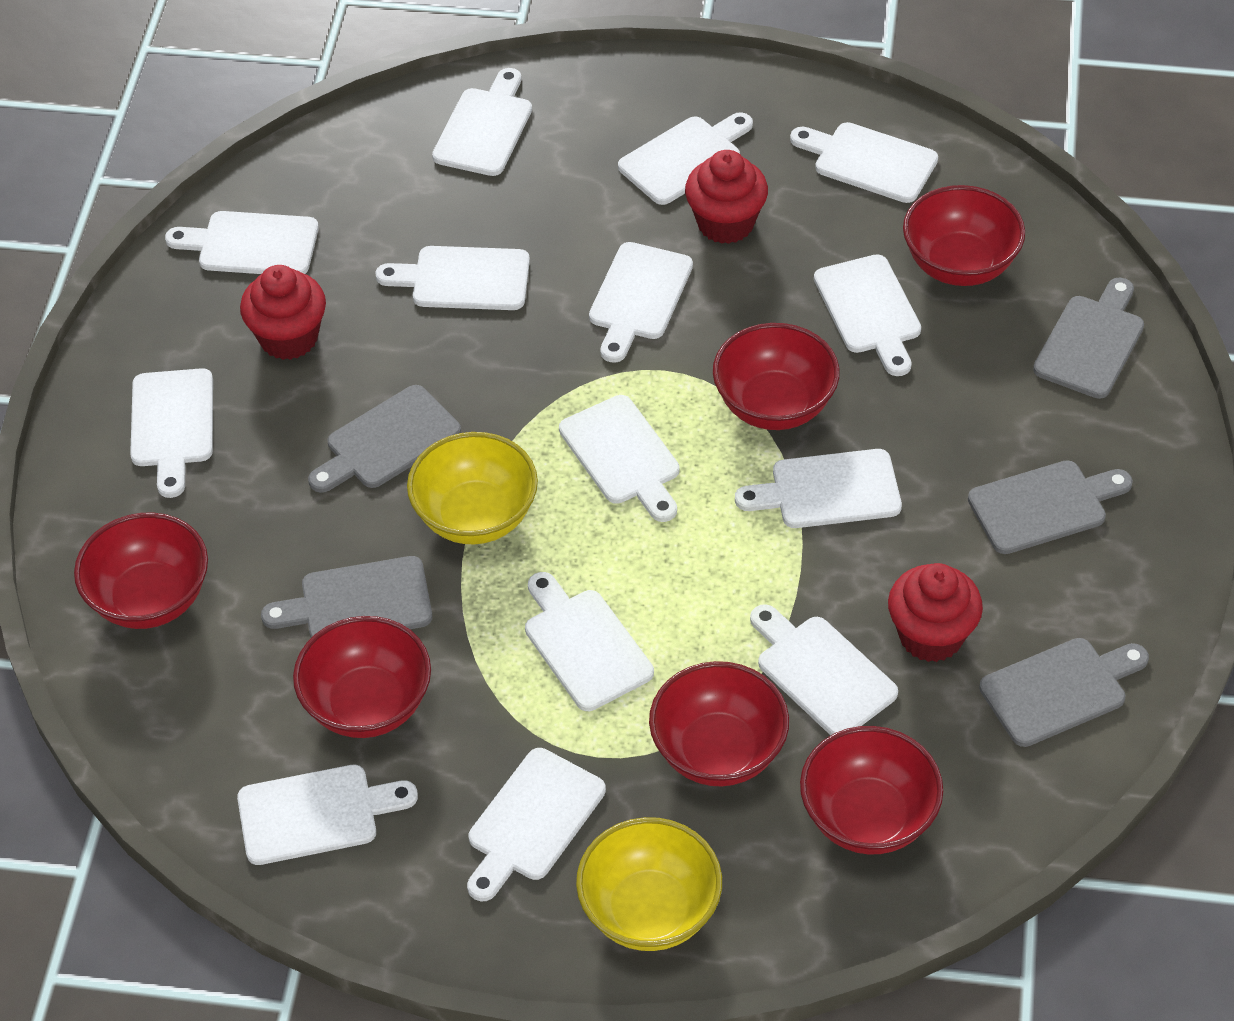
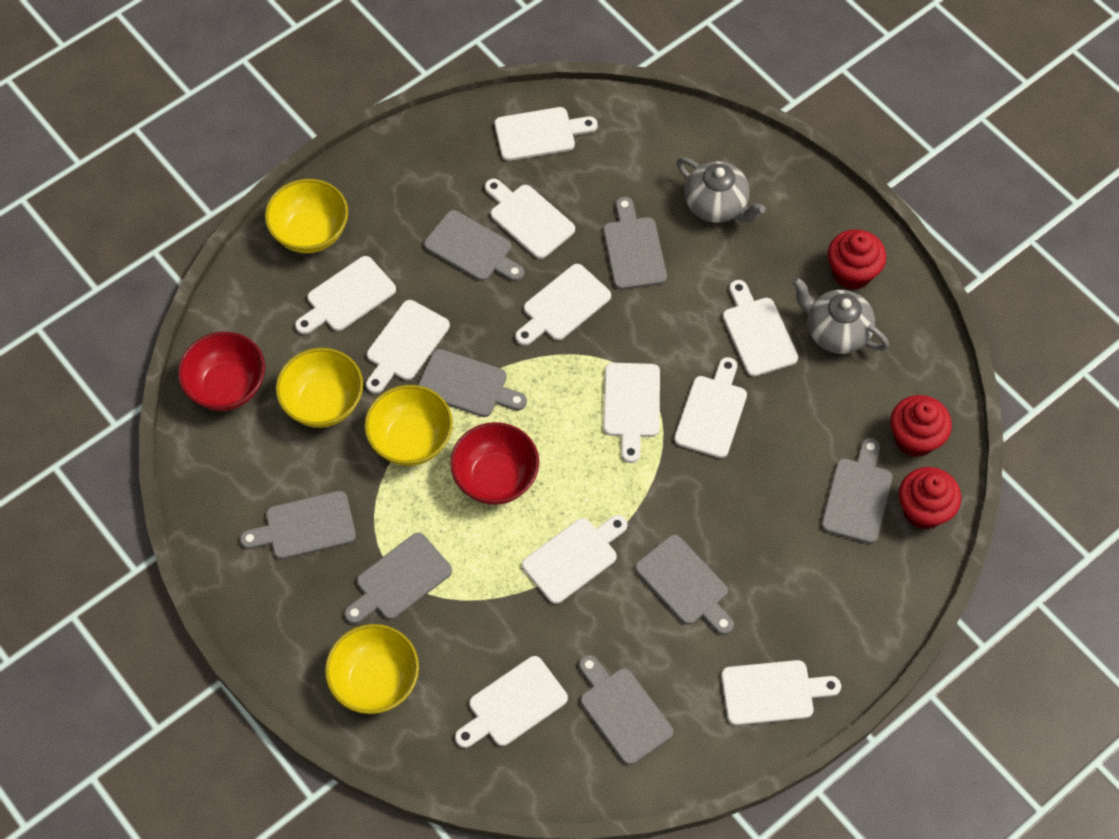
grey cutting board: 5 -> 8
grey teapot: 0 -> 2
red bowl: 6 -> 2
white cutting board: 14 -> 11
yellow bowl: 2 -> 4

